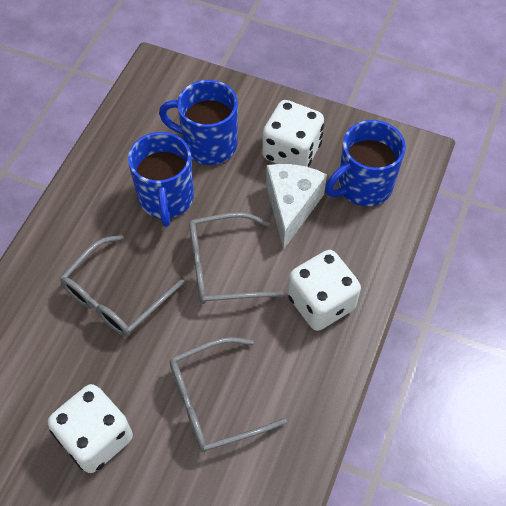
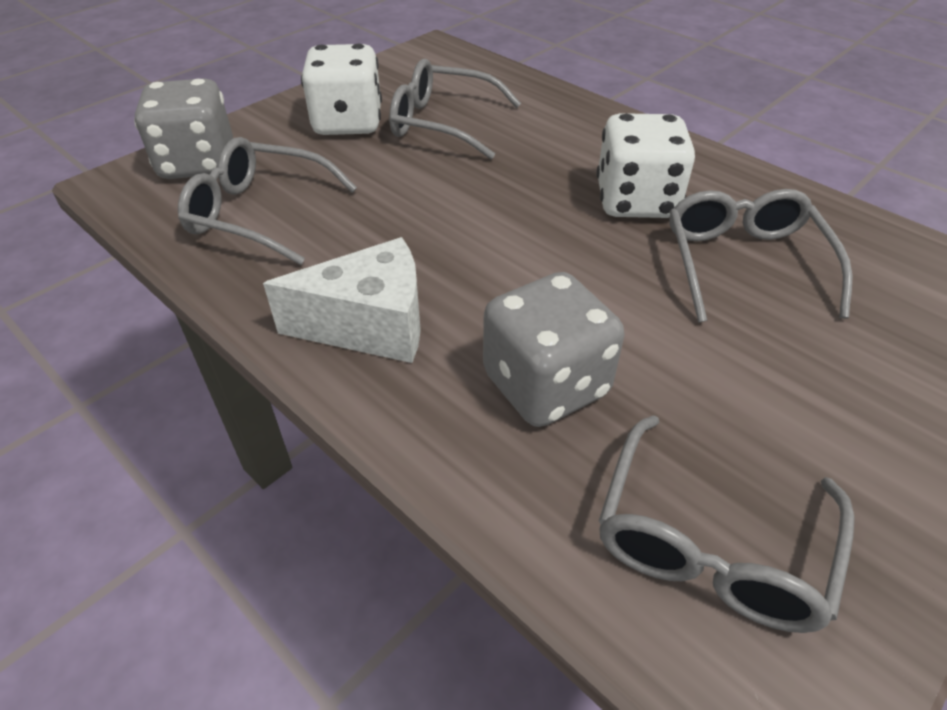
blue mug: 3 -> 0
grey dice: 0 -> 2
grey glasses: 3 -> 4
white dice: 3 -> 2

